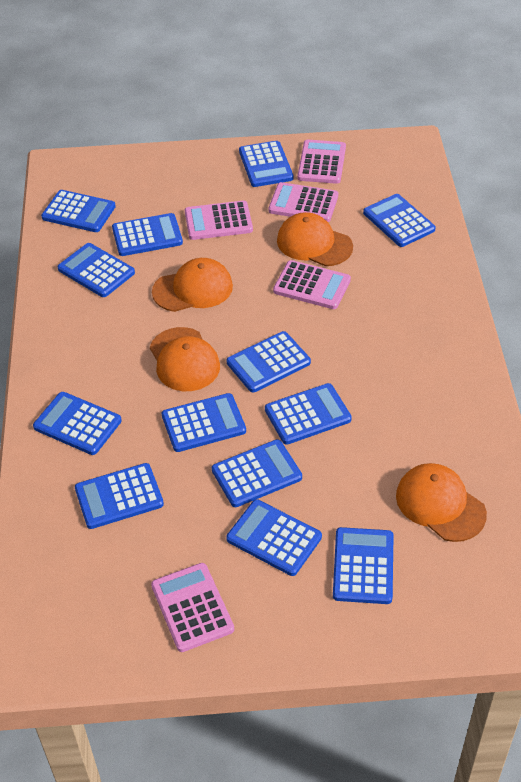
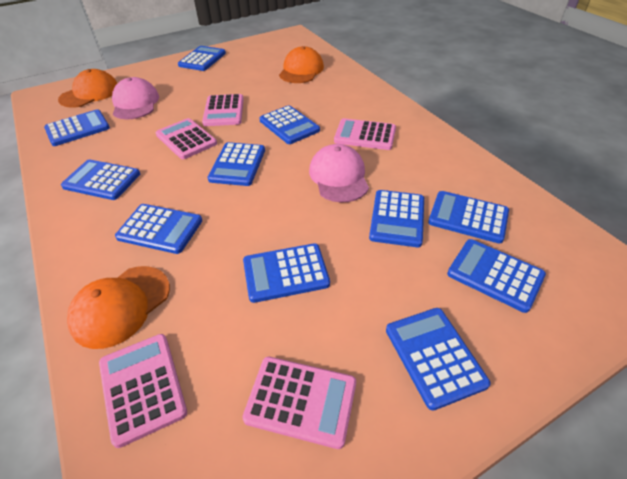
blue calculator: 13 -> 11
orange cap: 4 -> 3
pink cap: 0 -> 2

